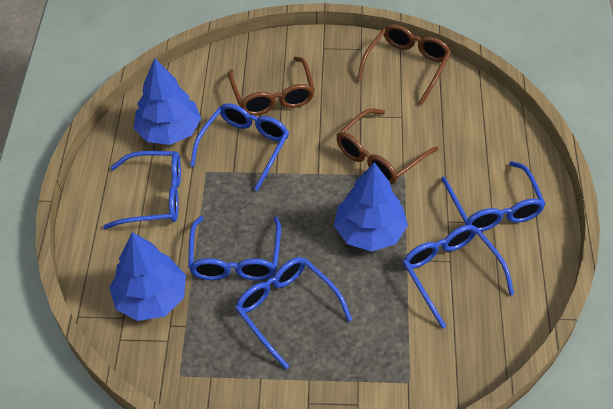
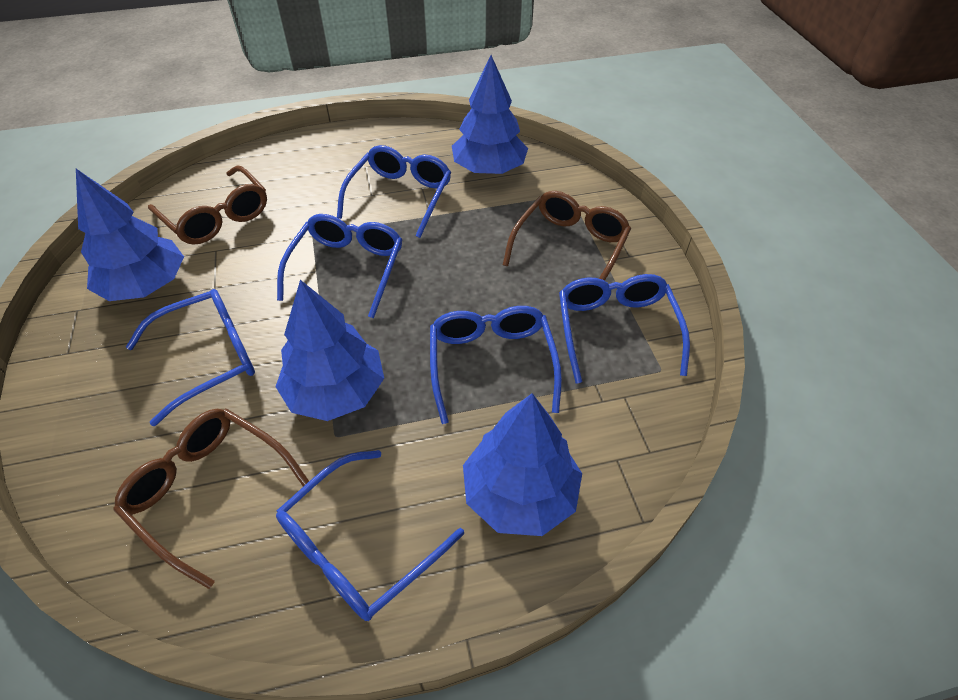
blue tree: 3 -> 4

